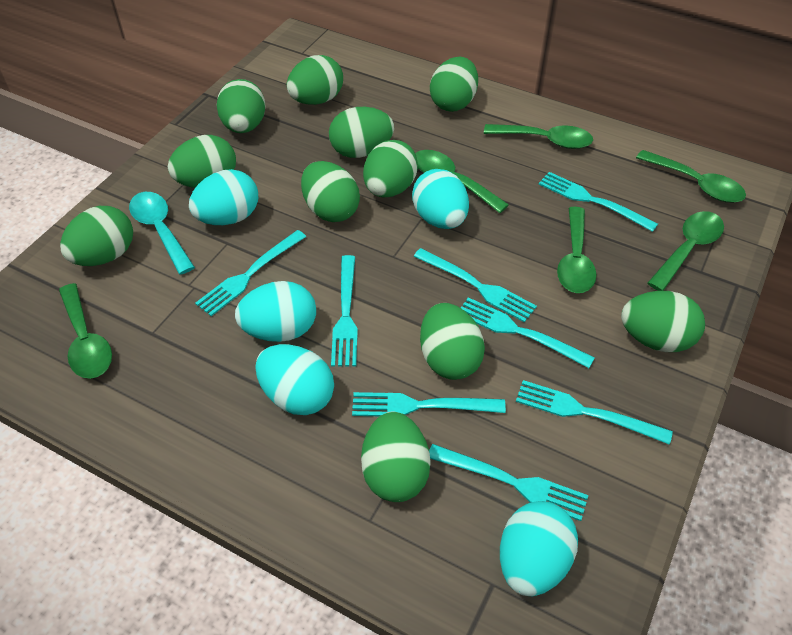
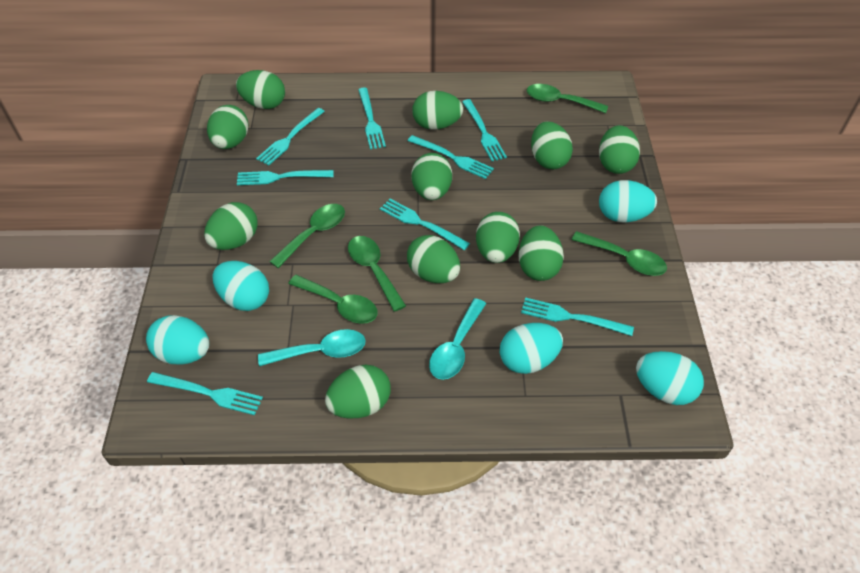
green spoon: 6 -> 5
turquoise spoon: 1 -> 2

